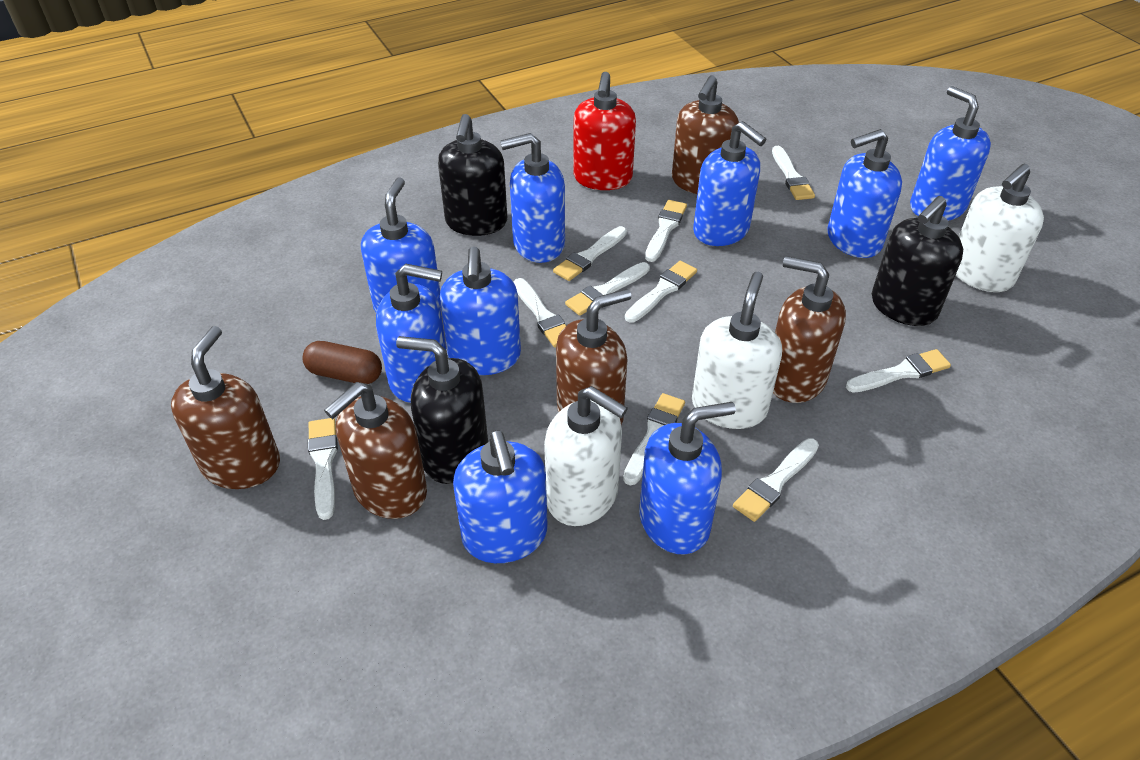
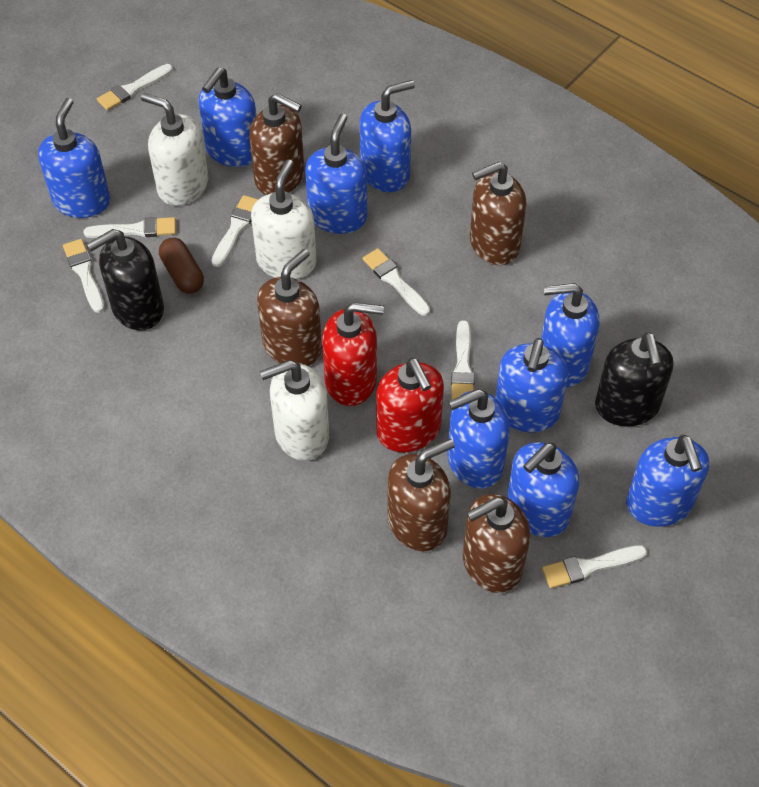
black soap dispenser: 3 -> 2
red soap dispenser: 1 -> 2
white brush: 10 -> 7

